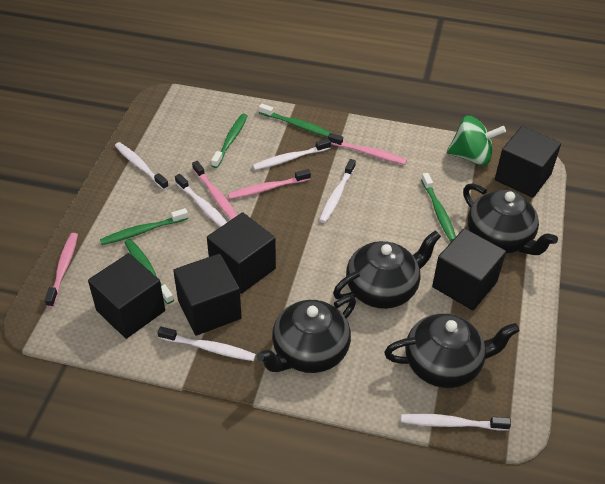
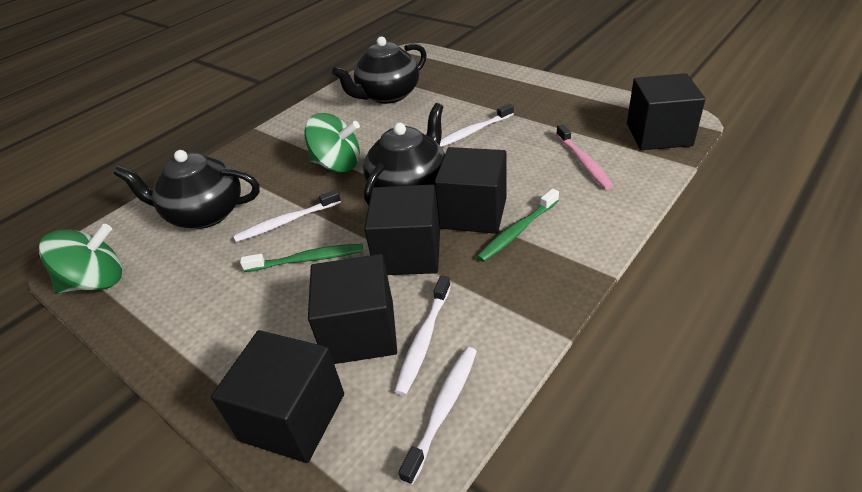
black teapot: 4 -> 3
green spinning top: 1 -> 2
green toothbrush: 5 -> 2
pink toothbrush: 4 -> 1
white toothbrush: 6 -> 4

